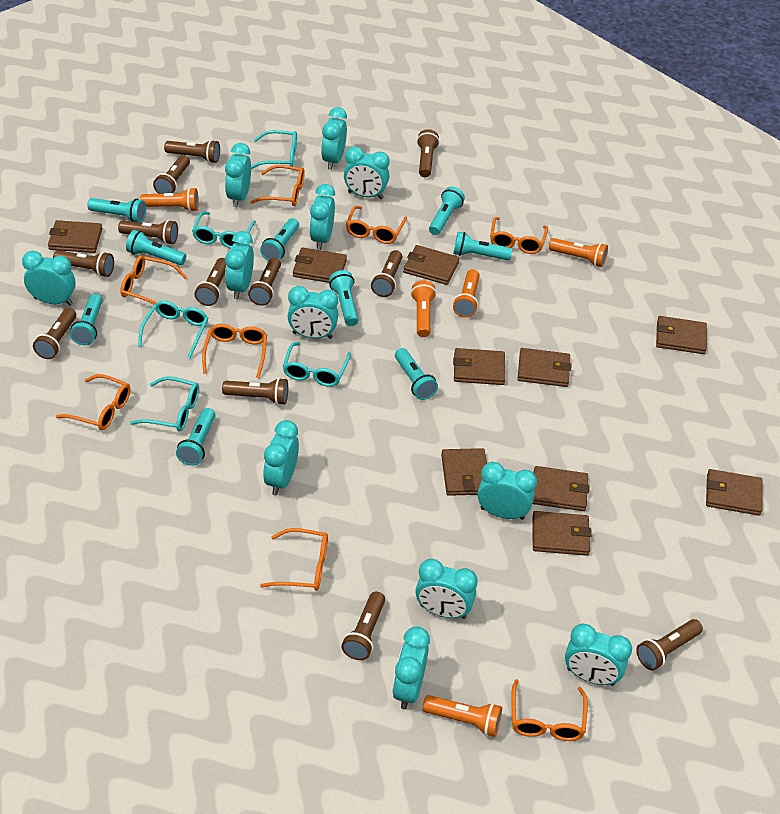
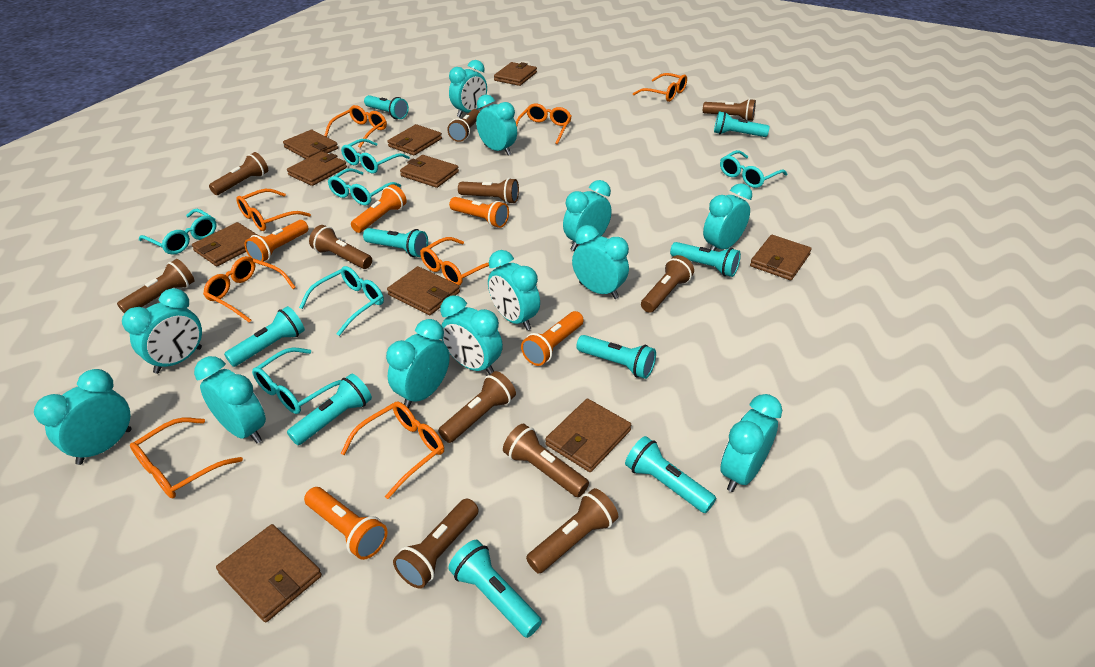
brown flashlight: 12 -> 11
turquoise glasses: 5 -> 6

